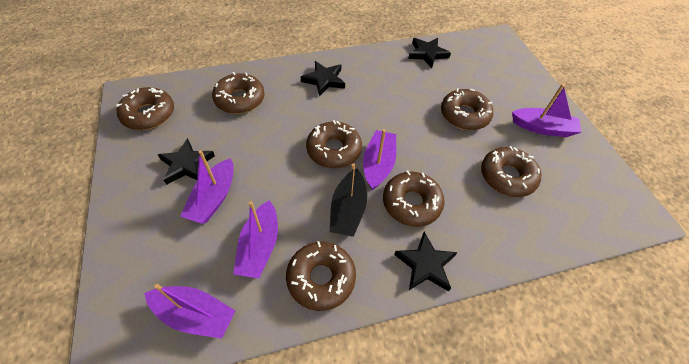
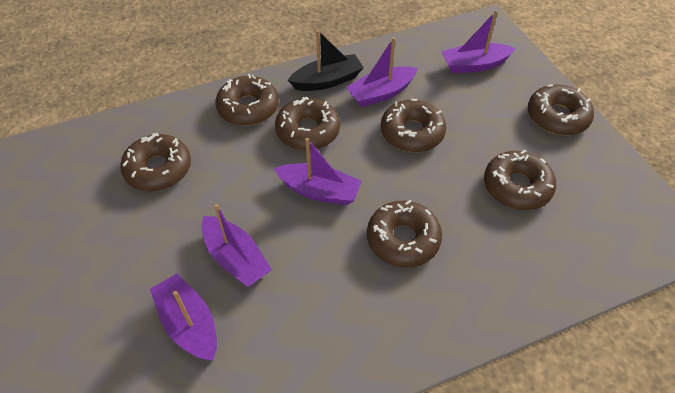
black star: 4 -> 0

